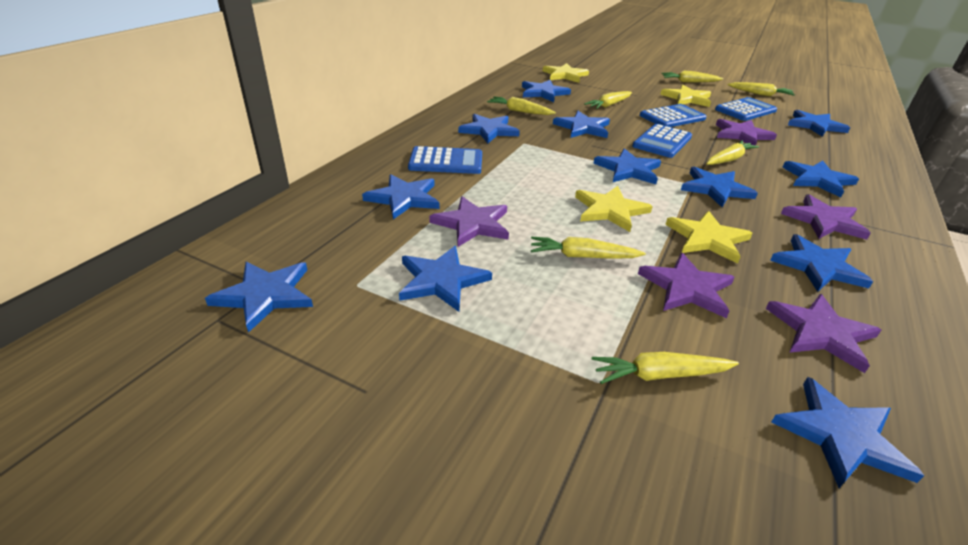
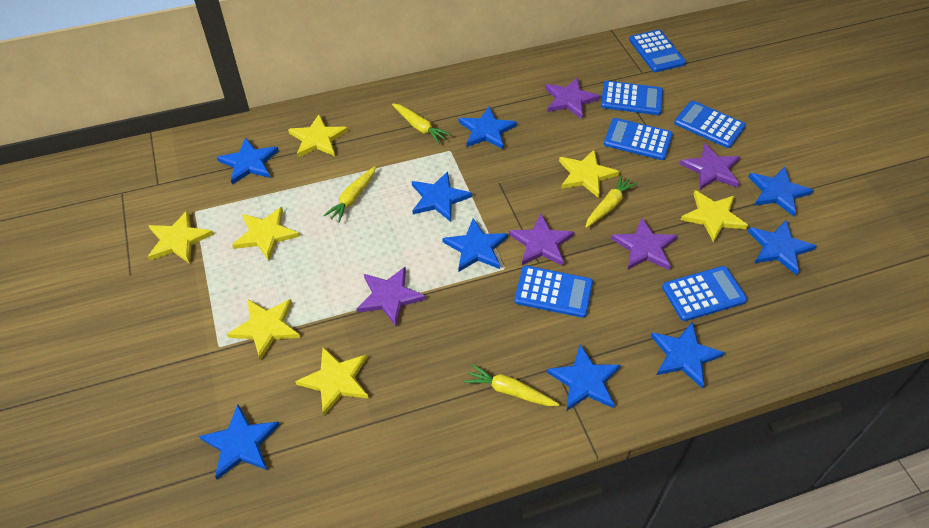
blue calculator: 4 -> 6
blue star: 12 -> 9
yellow carrot: 7 -> 4
yellow star: 4 -> 7

